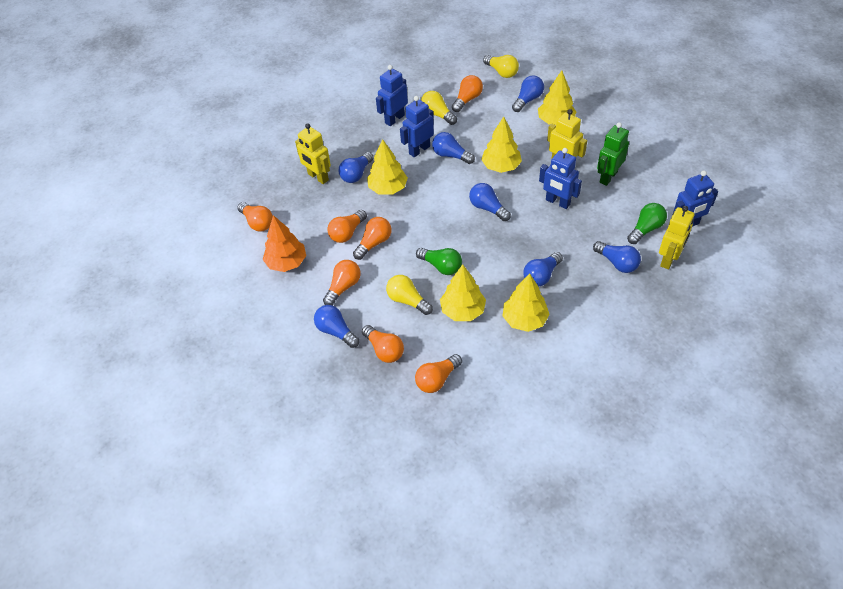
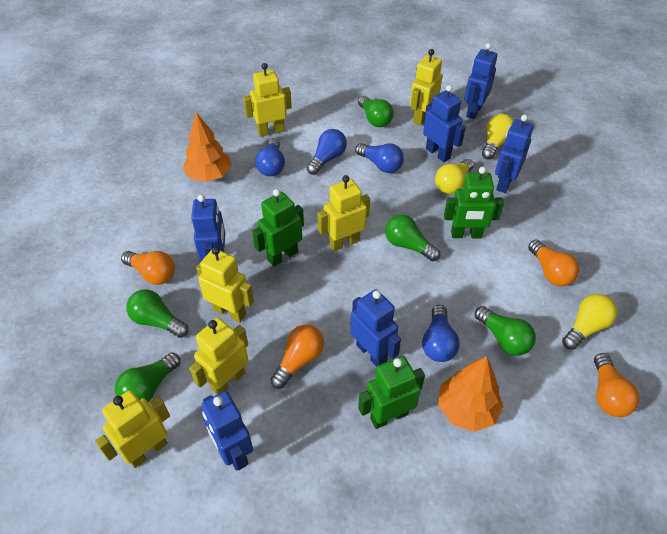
blue light bulb: 7 -> 4
blue robot: 4 -> 6
green light bulb: 2 -> 5
green robot: 1 -> 3
orange light bulb: 7 -> 4
orange tree: 1 -> 2
yellow robot: 3 -> 6
yellow tree: 5 -> 0

